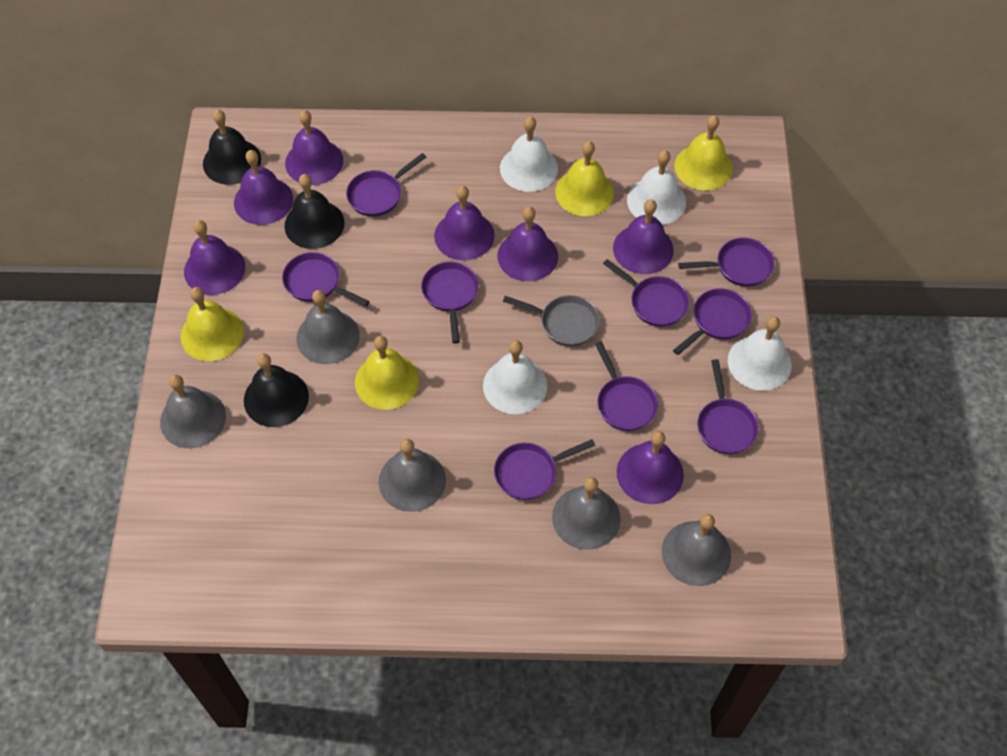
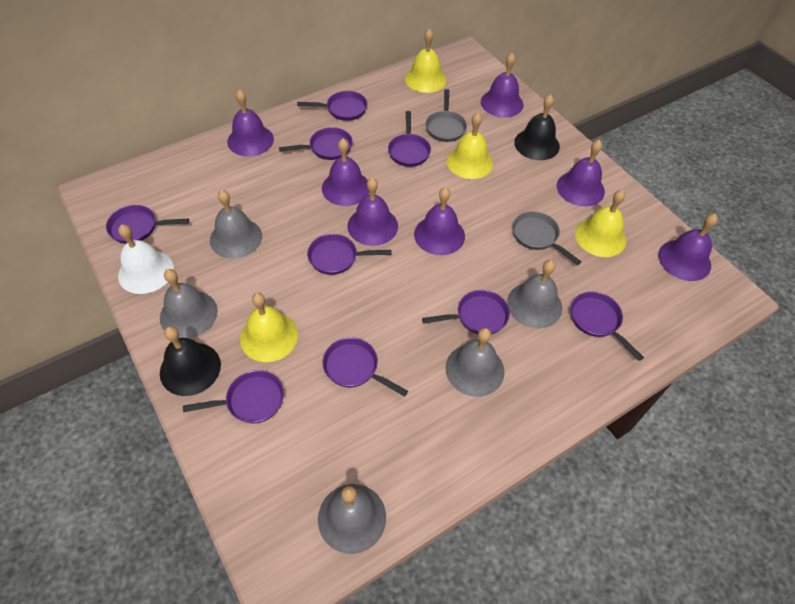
black bell: 3 -> 2
grey pan: 1 -> 2
white bell: 4 -> 1

